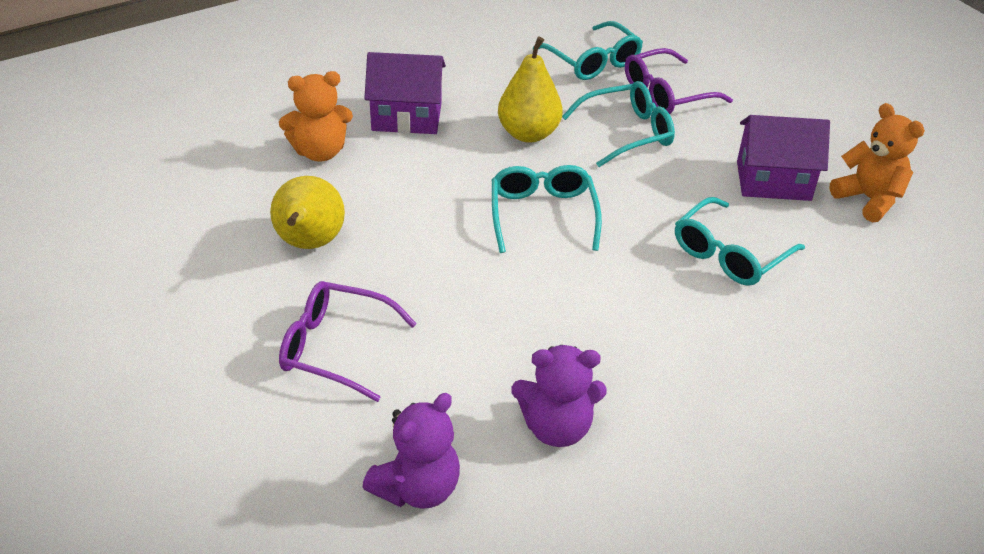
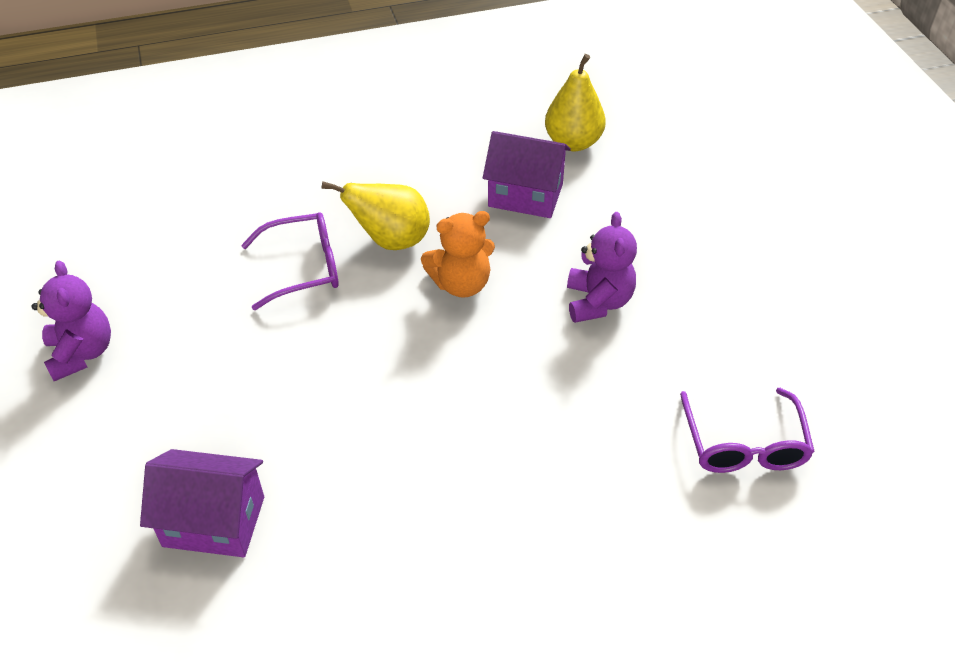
orange teddy bear: 2 -> 1
turquoise glasses: 4 -> 0

